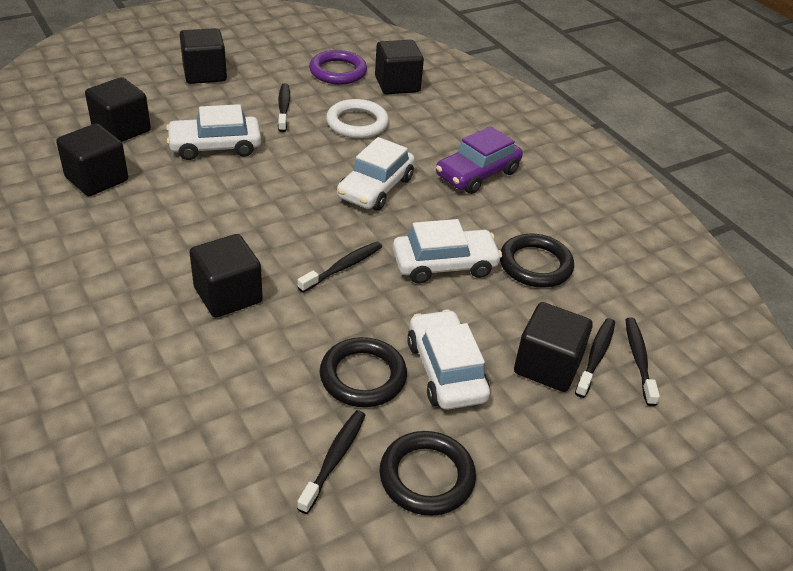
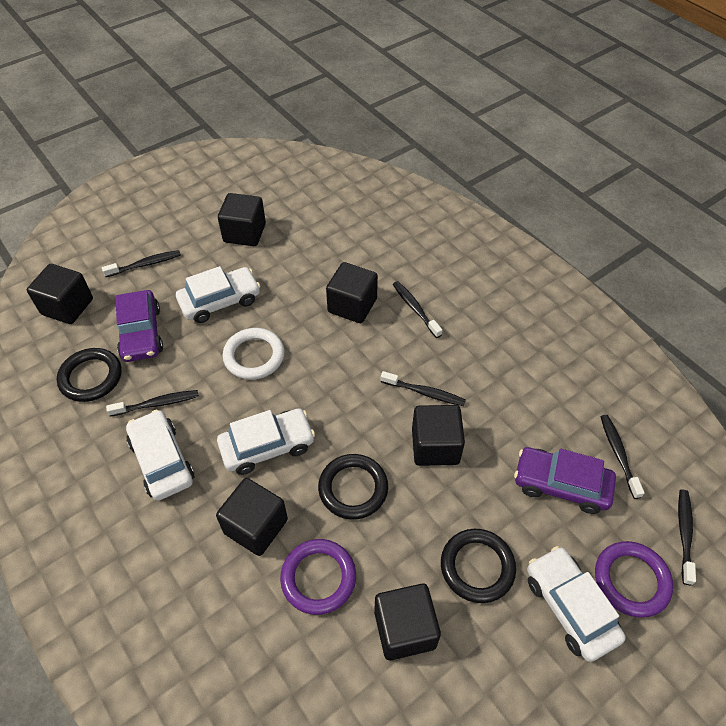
black toothbrush: 5 -> 6
purple car: 1 -> 2
purple ring: 1 -> 2

